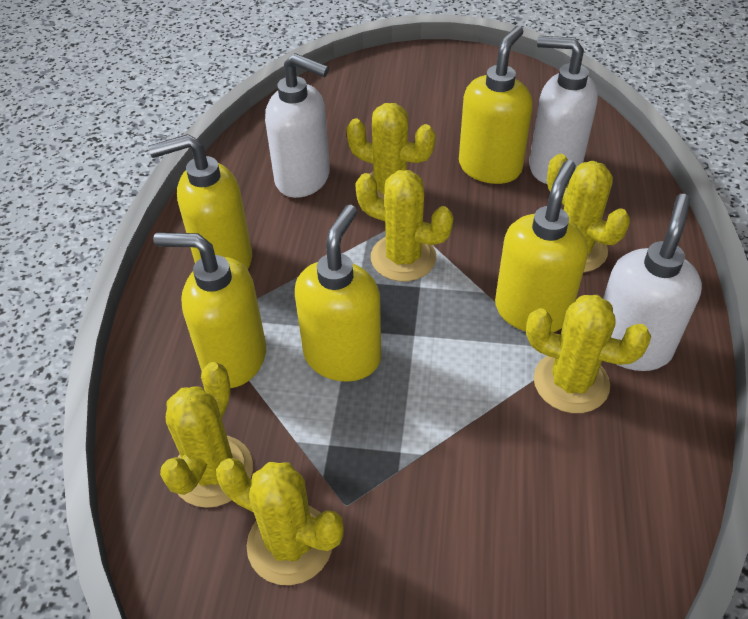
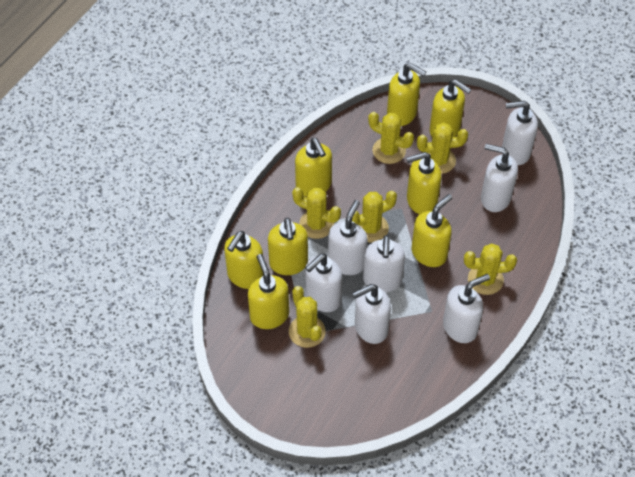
white soap dispenser: 3 -> 7
yellow soap dispenser: 5 -> 8

